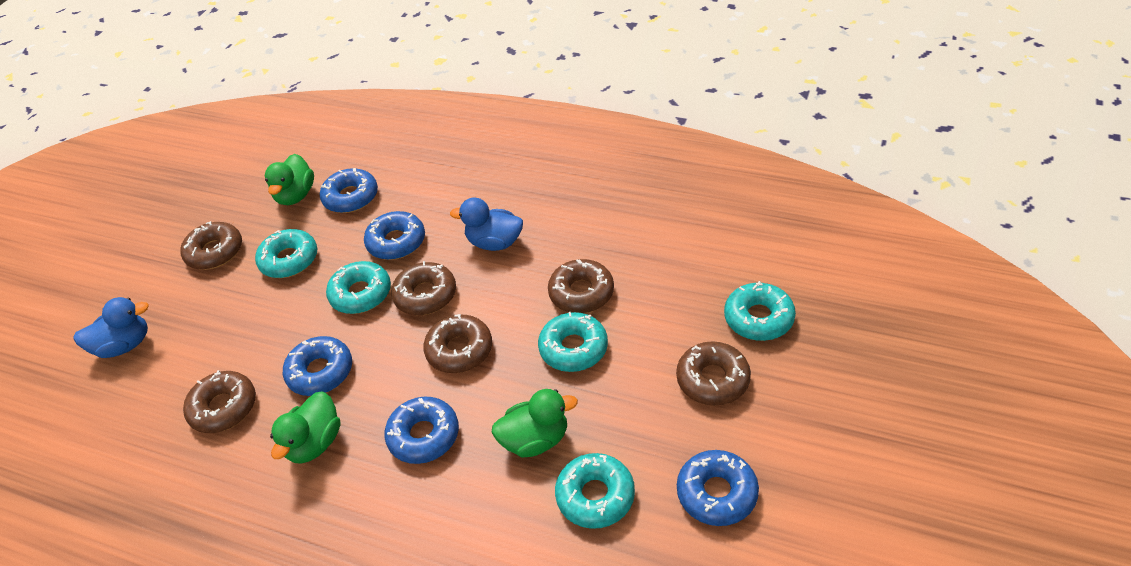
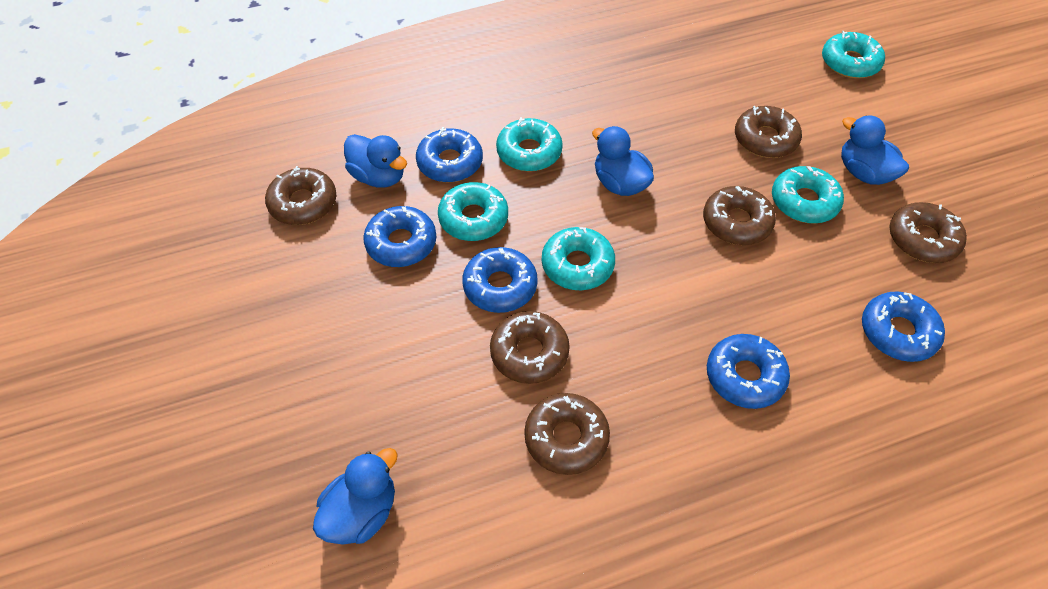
blue duck: 2 -> 4
green duck: 3 -> 0

